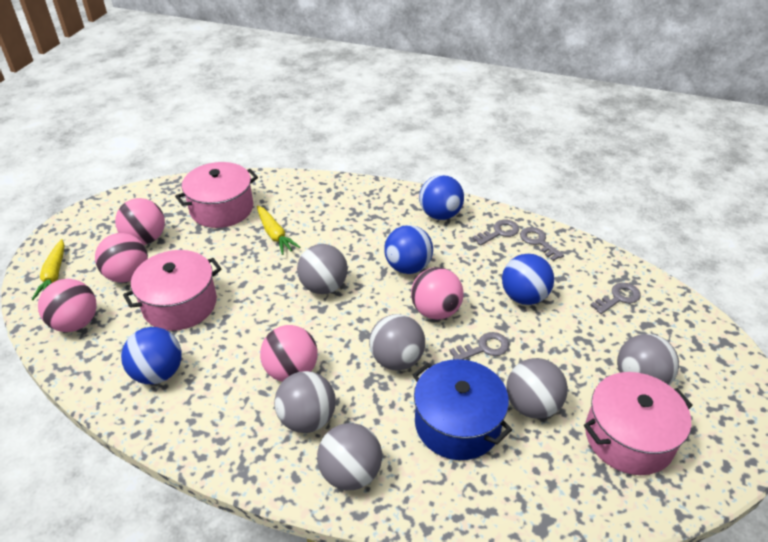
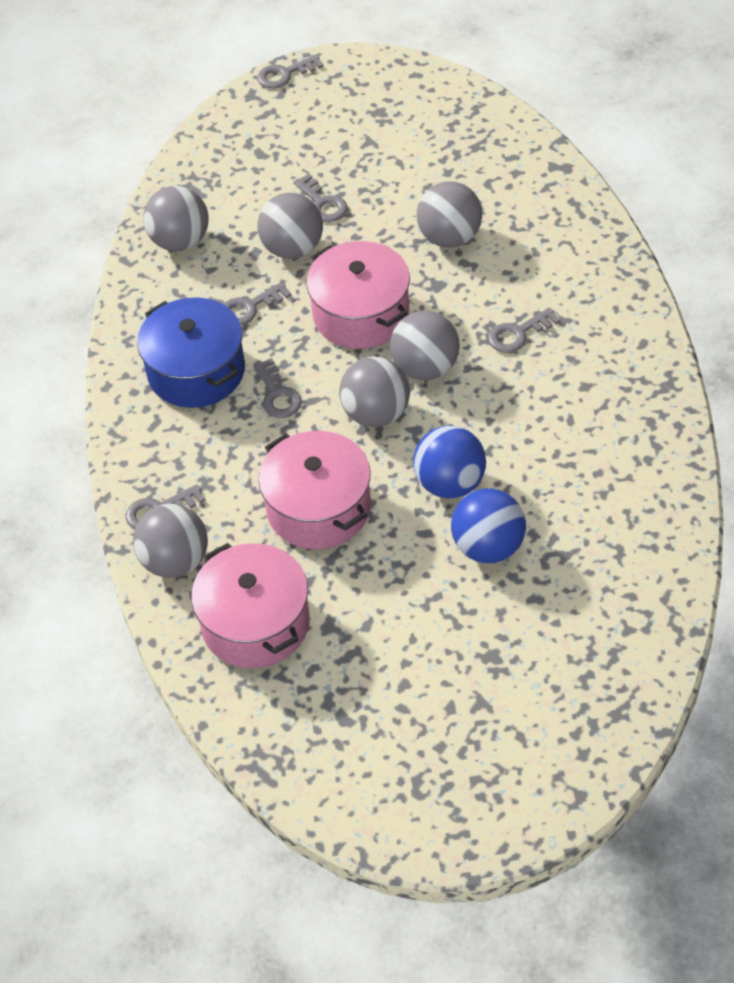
blue ball: 4 -> 2
grey key: 4 -> 6
pink ball: 5 -> 0
yellow carrot: 2 -> 0

